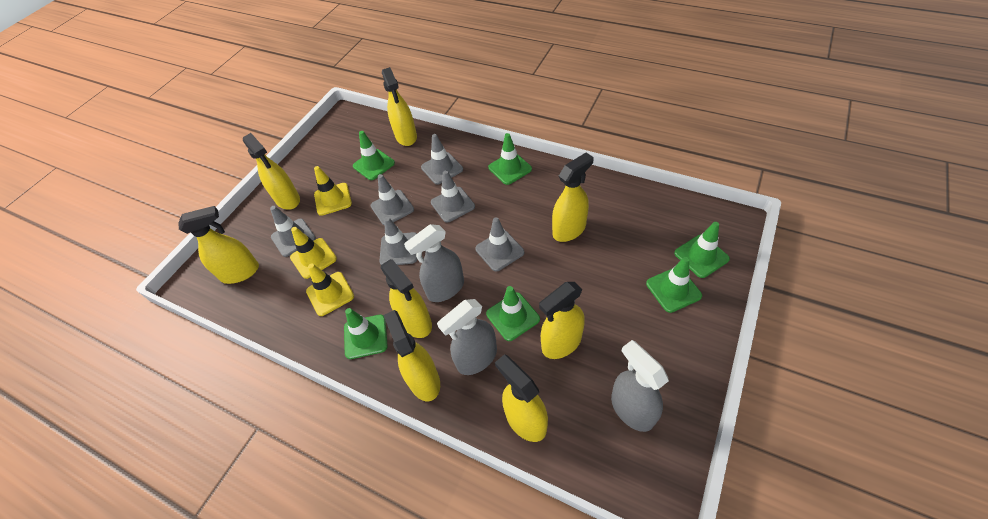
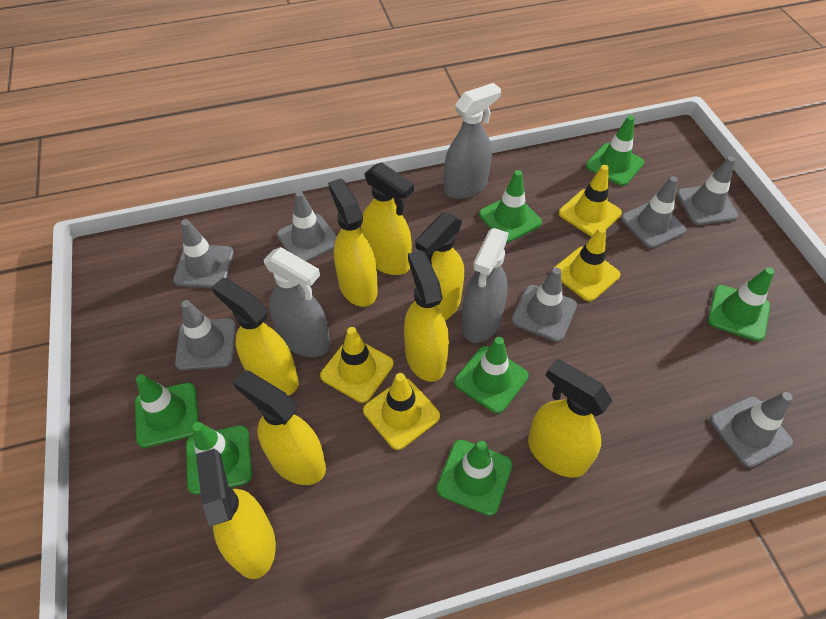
green traffic cone: 6 -> 7
grey traffic cone: 6 -> 7
yellow traffic cone: 3 -> 4

